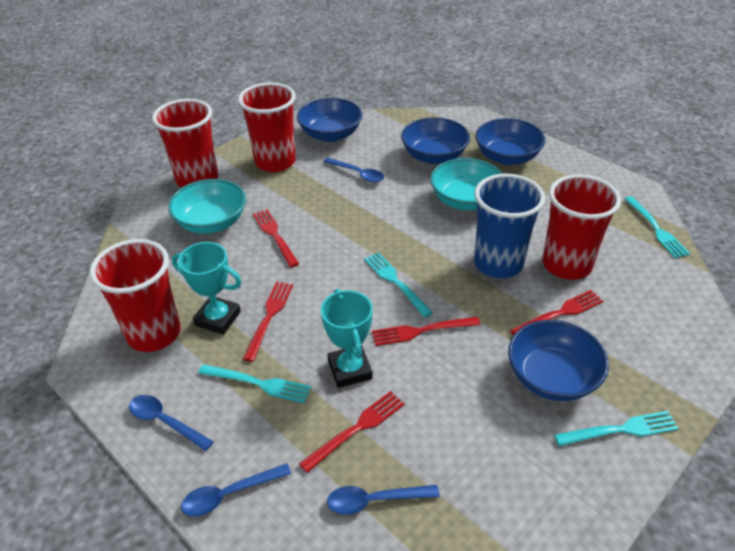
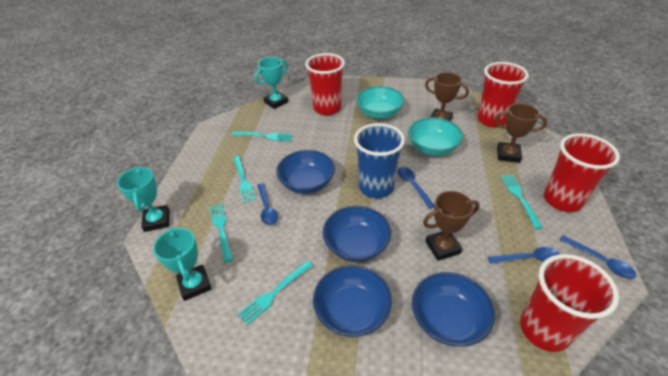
brown trophy: 0 -> 3
red fork: 5 -> 0
turquoise fork: 4 -> 5
turquoise trophy: 2 -> 3

